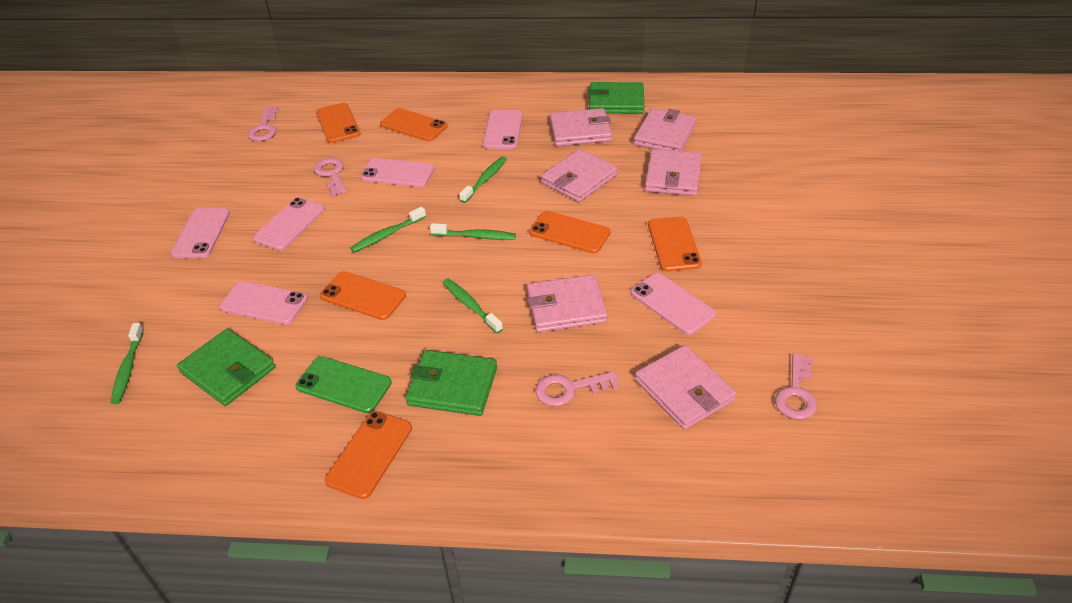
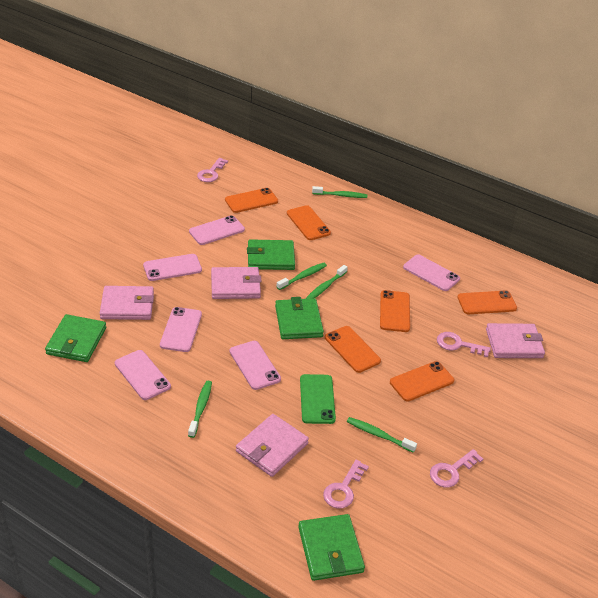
green wallet: 3 -> 4
pink wallet: 6 -> 4

